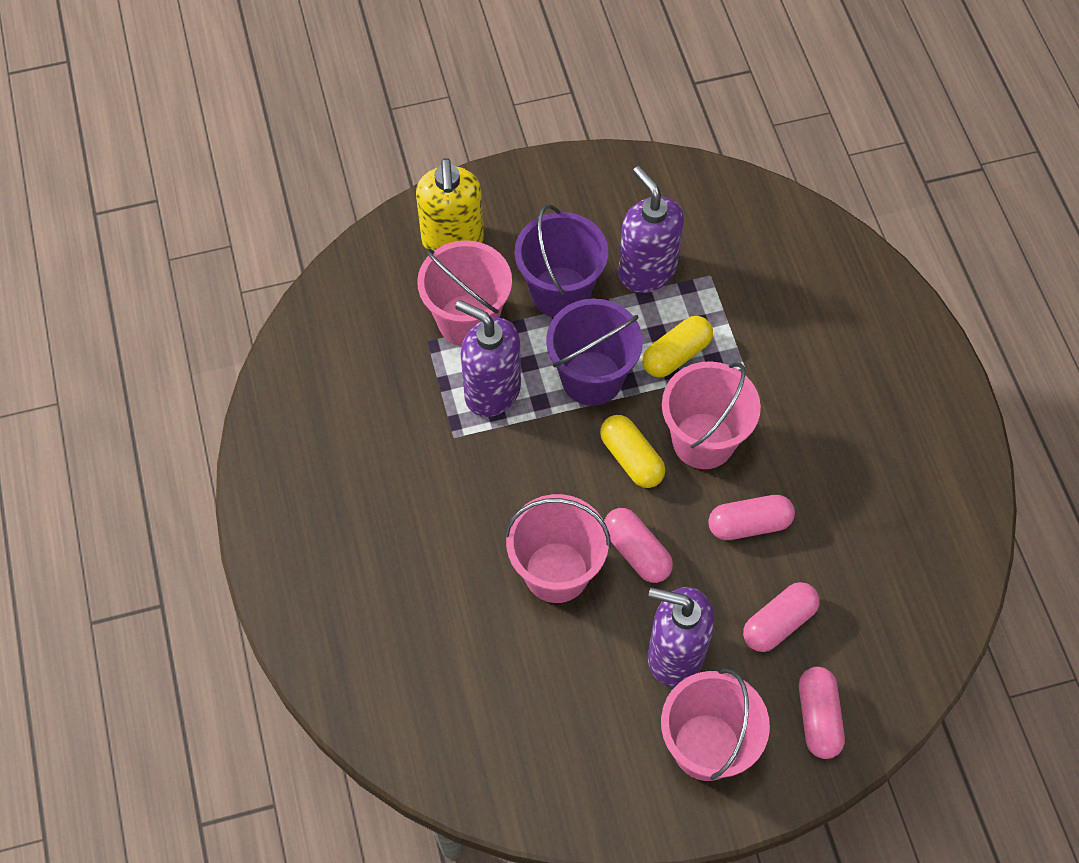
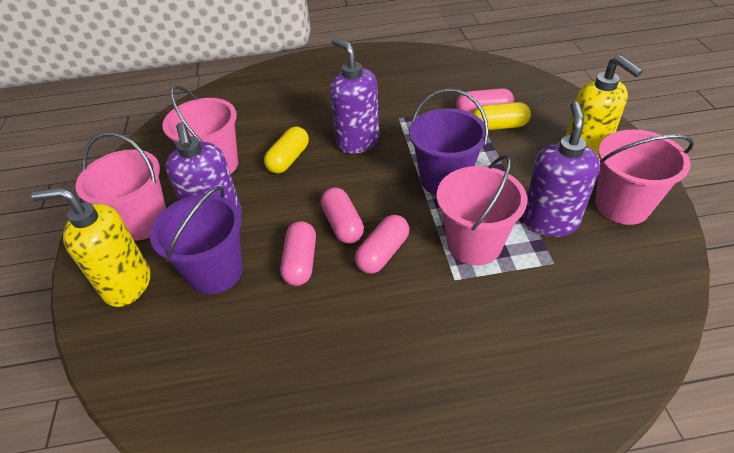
yellow soap dispenser: 1 -> 2

